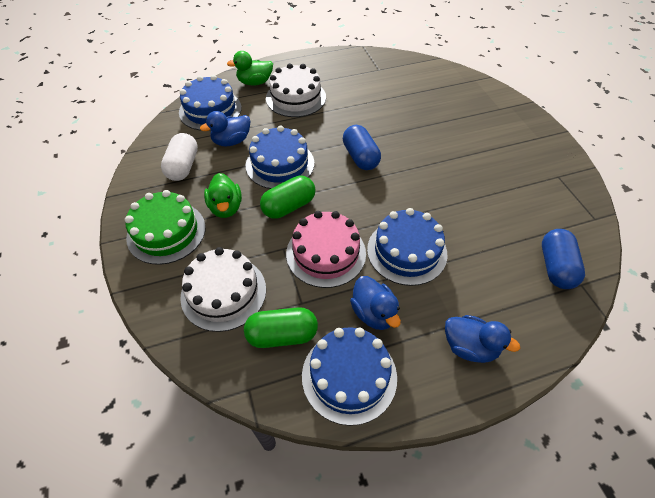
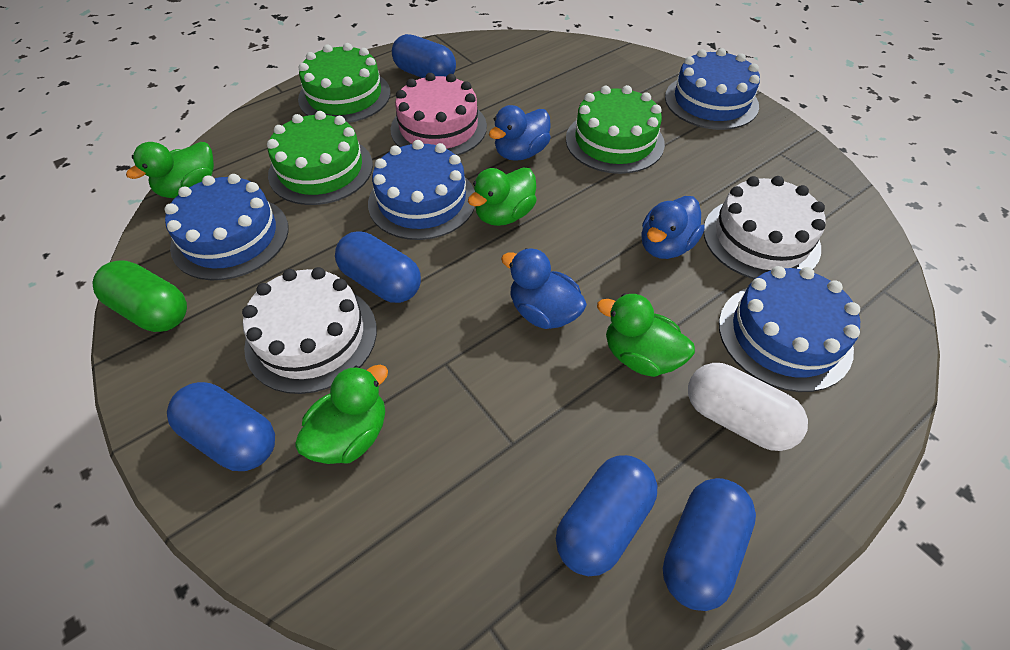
blue capsule: 2 -> 5
green cake: 1 -> 3
green capsule: 2 -> 1
green duck: 2 -> 4

